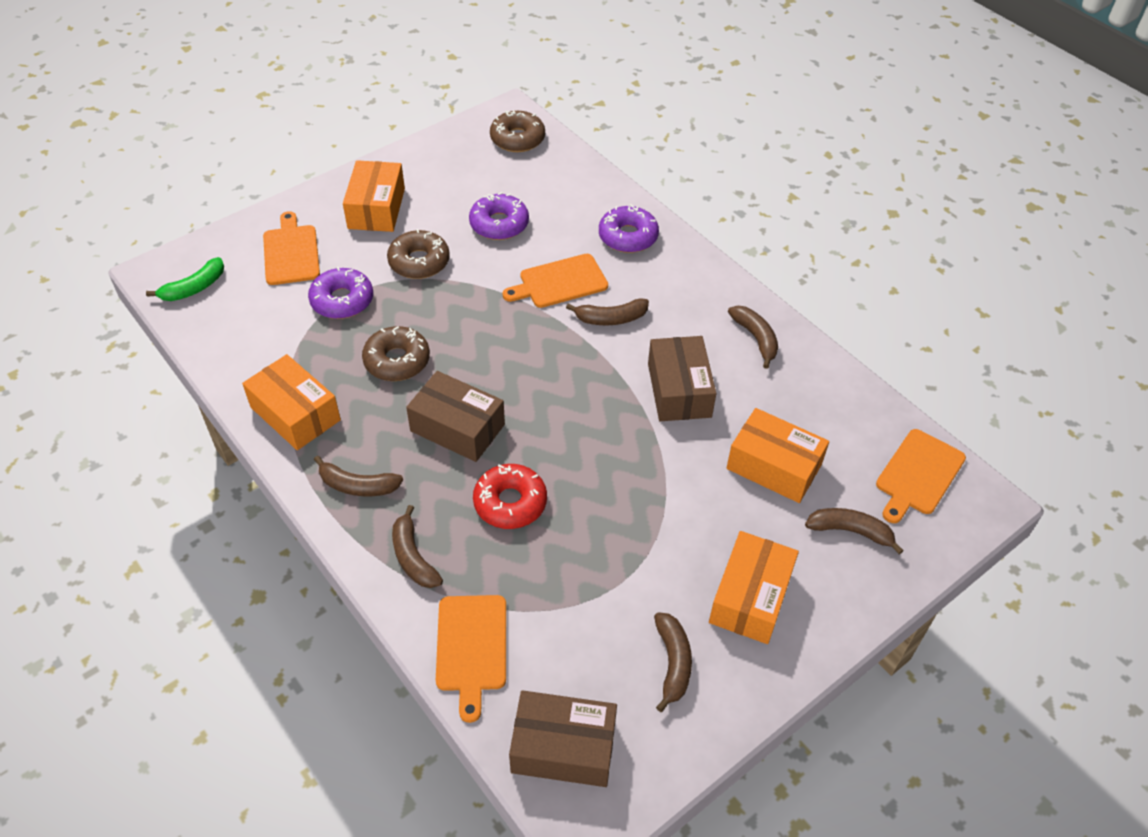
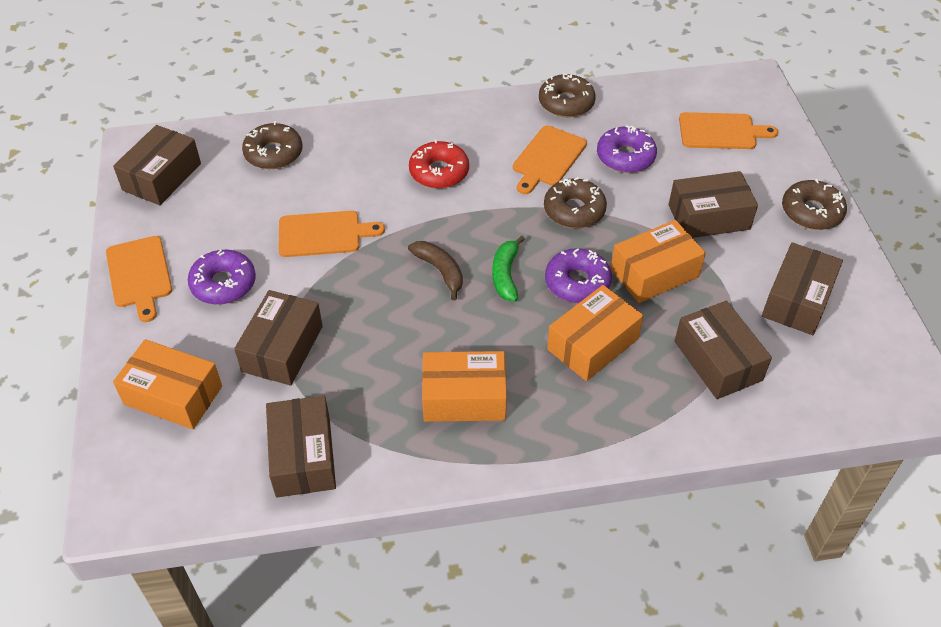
brown banana: 6 -> 1
brown box: 3 -> 6
brown donut: 3 -> 4

